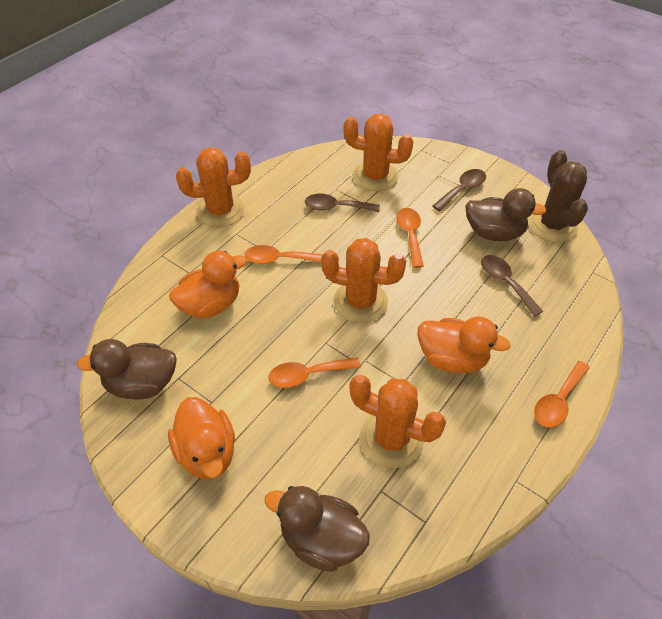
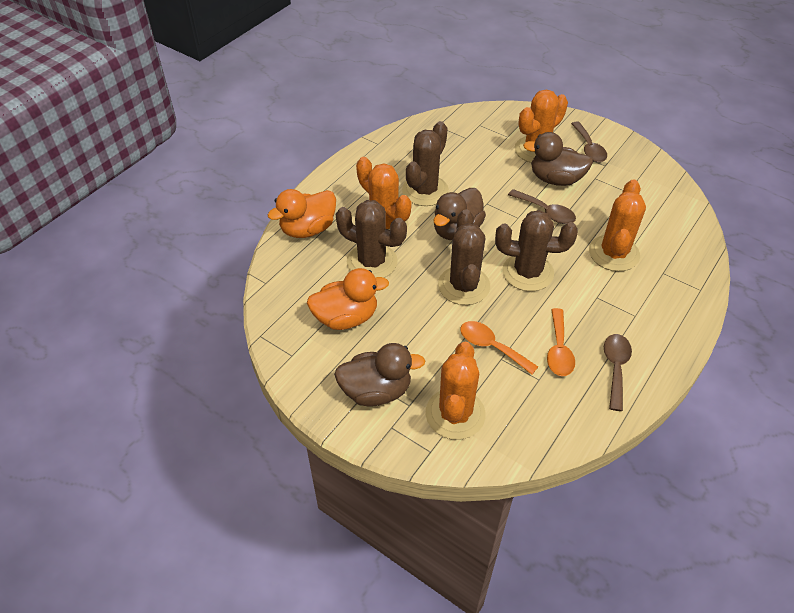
brown cactus: 1 -> 4
orange duck: 3 -> 2
orange spoon: 4 -> 2

